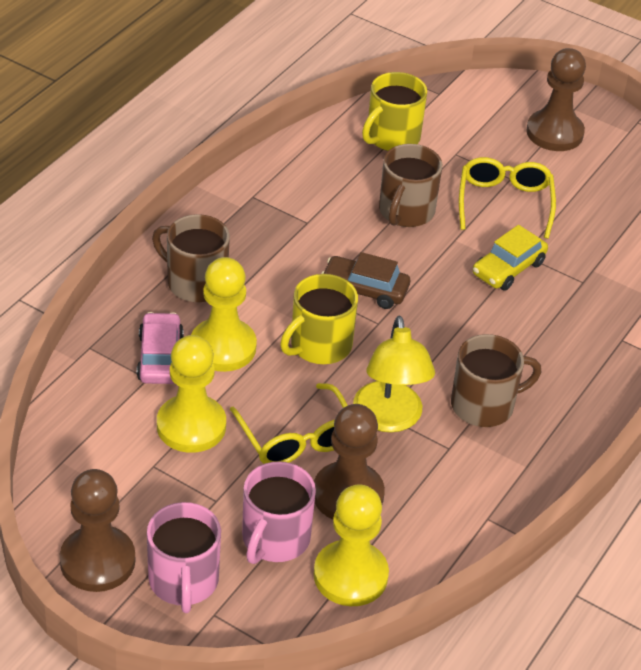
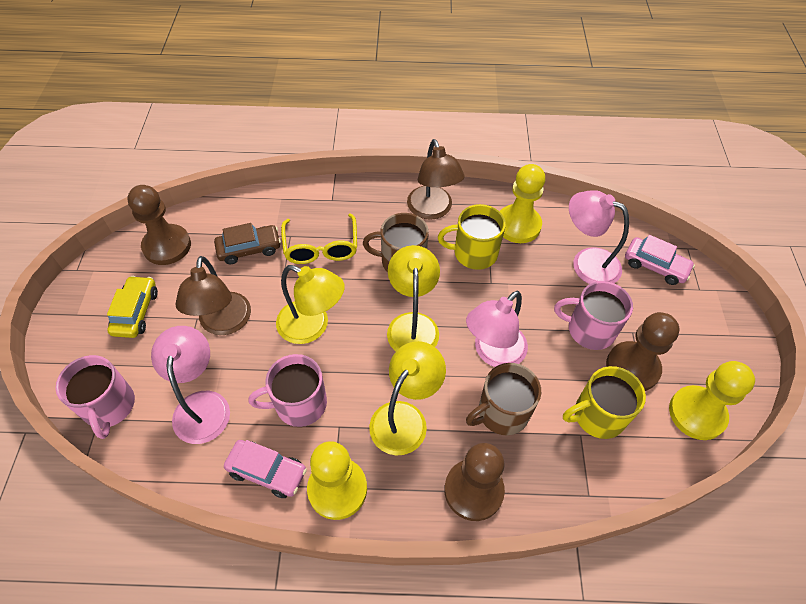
brown lamp: 0 -> 2
brown mug: 3 -> 2
pink car: 1 -> 2
pink lamp: 0 -> 3
pink mug: 2 -> 3
yellow glasses: 2 -> 1
yellow lamp: 1 -> 3

